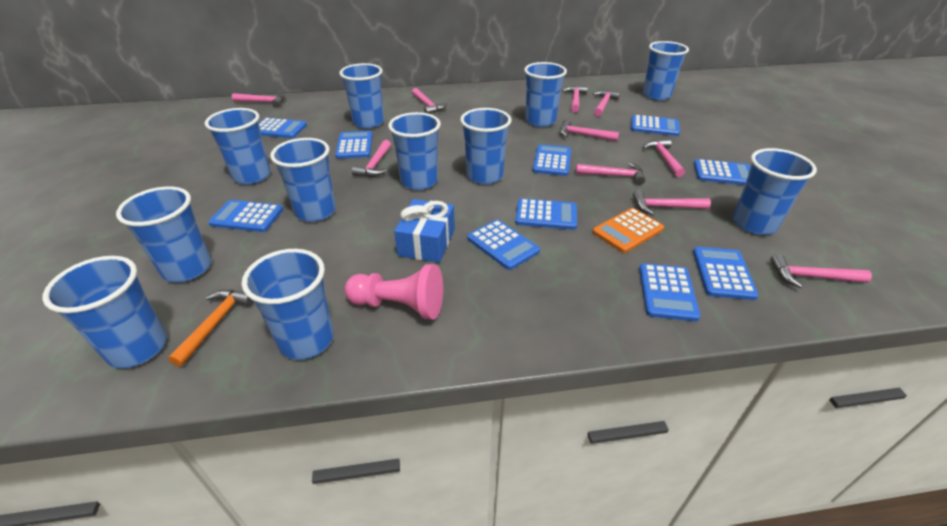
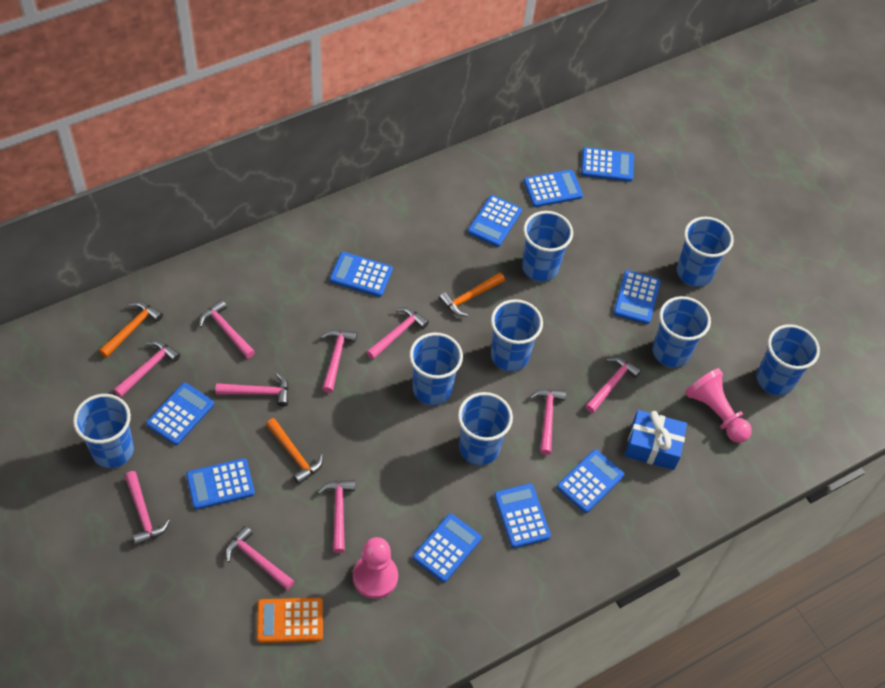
blue cup: 11 -> 8
orange hammer: 1 -> 3
pink pawn: 1 -> 2

